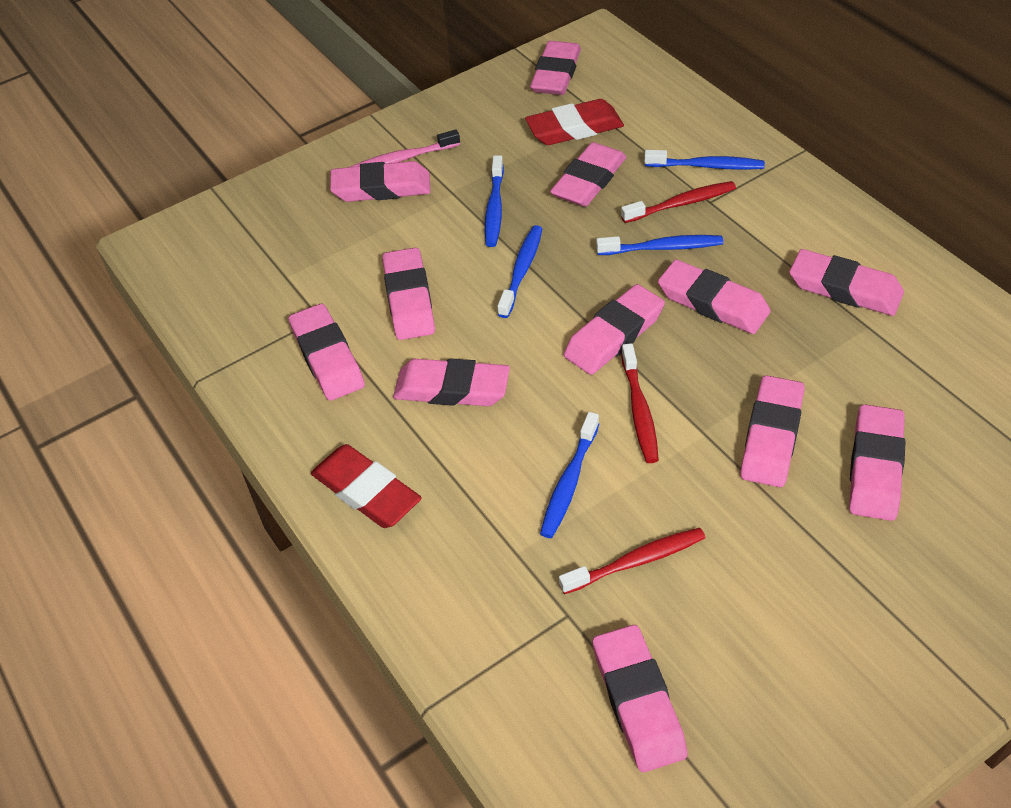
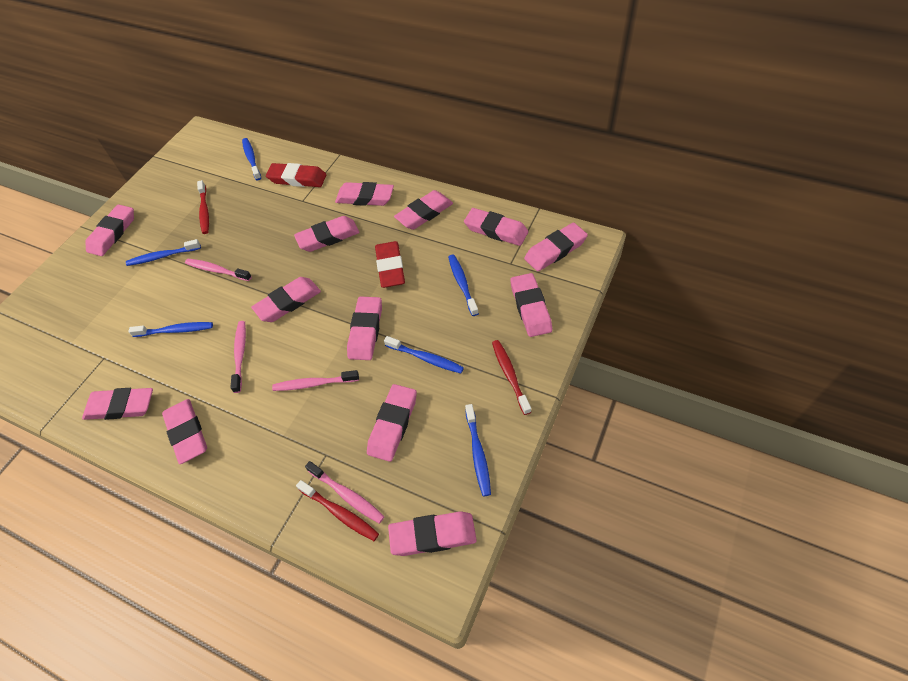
blue toothbrush: 5 -> 6
pink eraser: 12 -> 13
pink toothbrush: 1 -> 4

